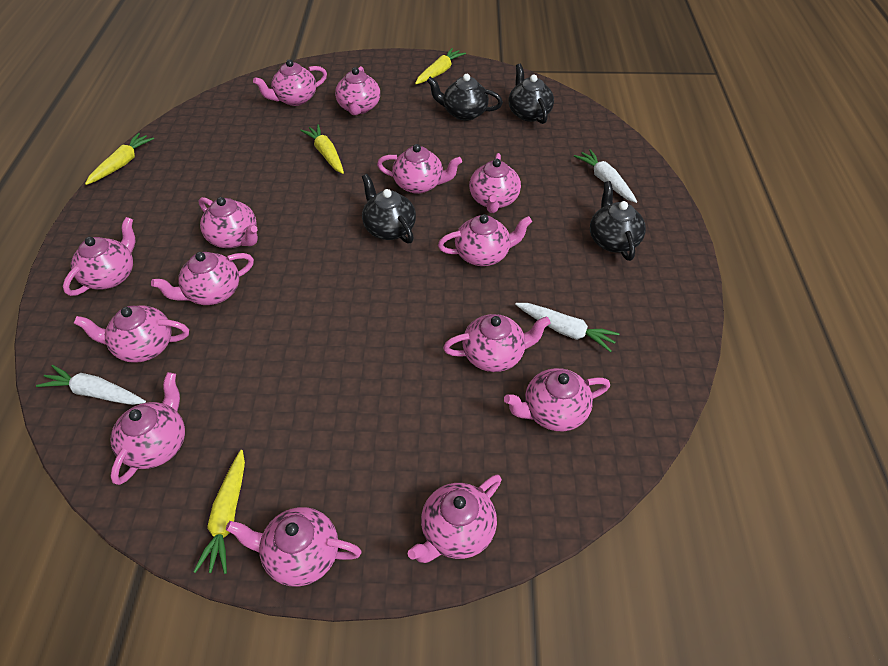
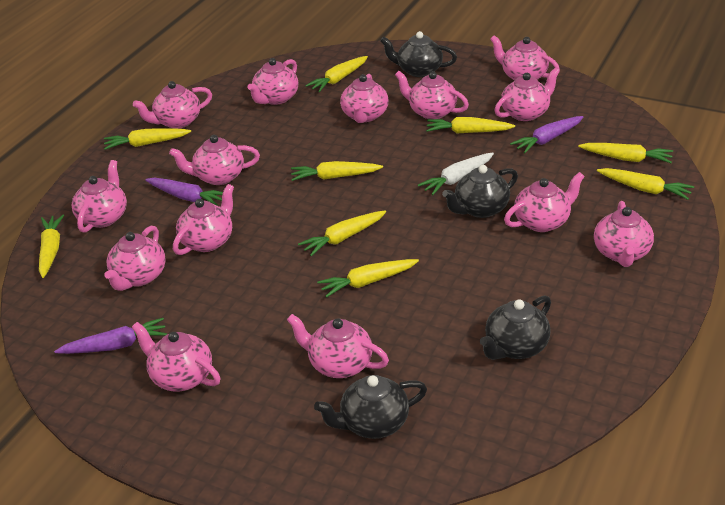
purple carrot: 0 -> 3
white carrot: 3 -> 1
yellow carrot: 4 -> 9

